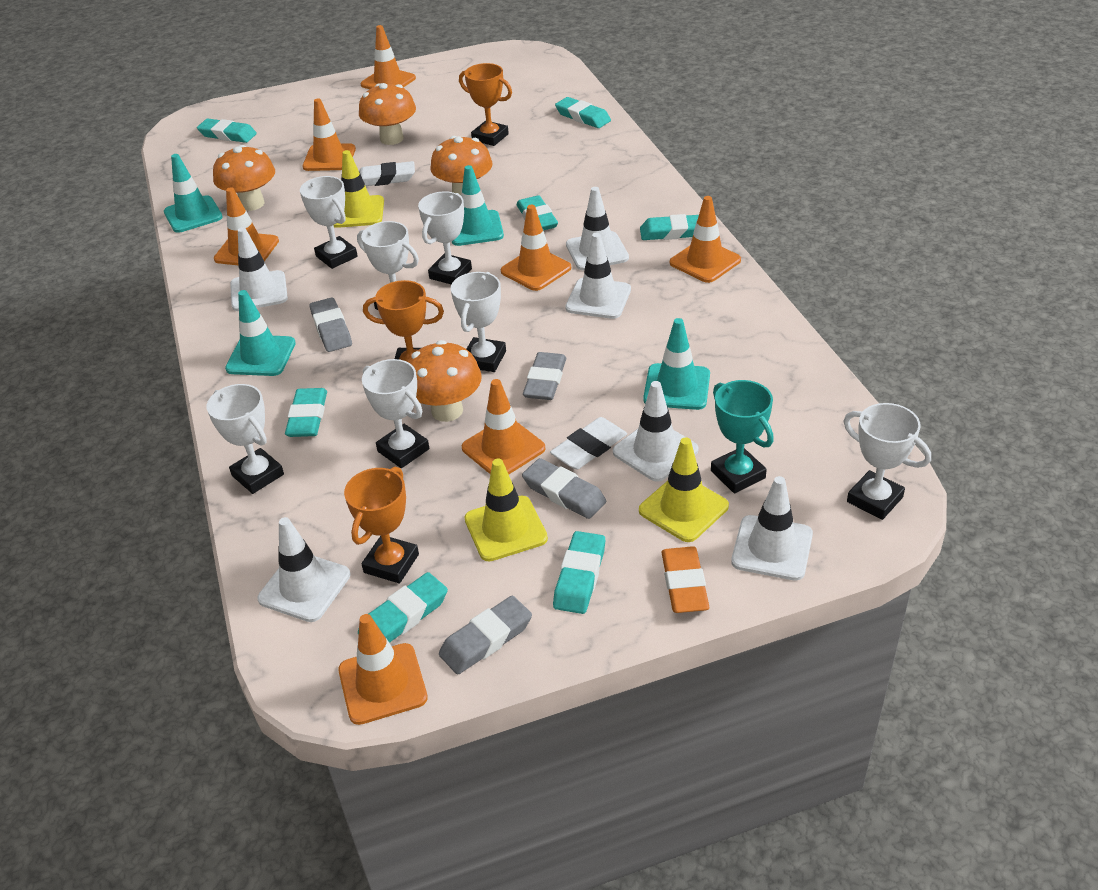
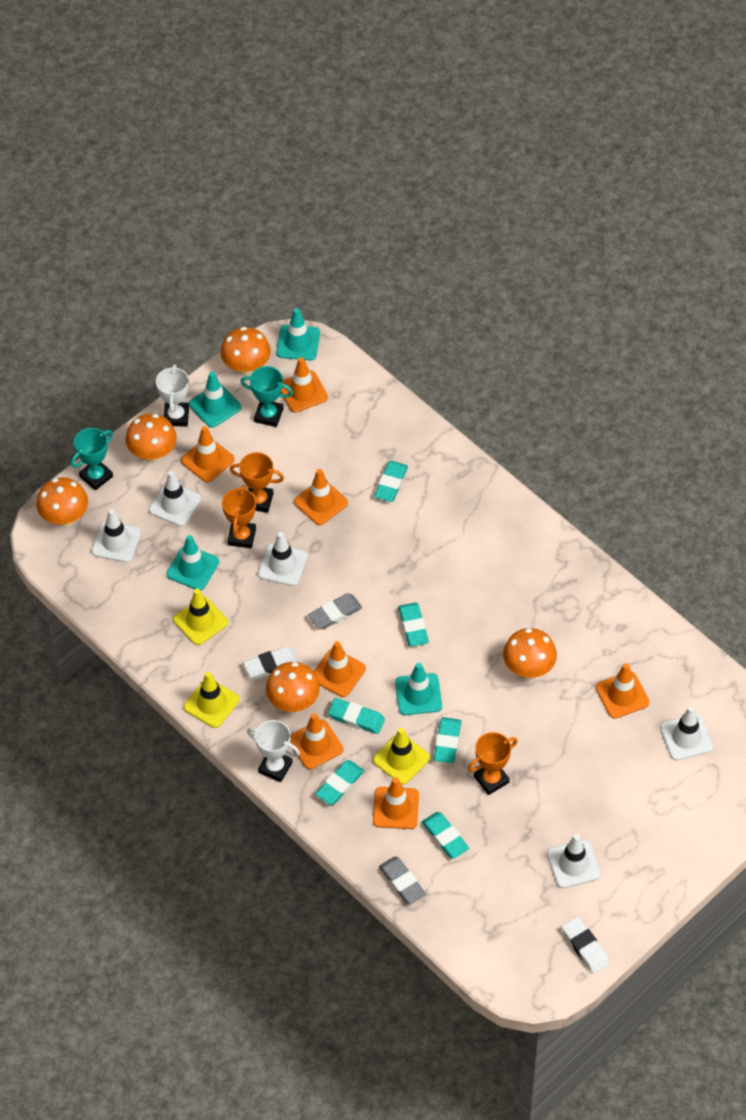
grey eraser: 4 -> 2
orange eraser: 1 -> 0
orange mushroom: 4 -> 5
turquoise eraser: 7 -> 6
turquoise trophy: 1 -> 2
white traffic cone: 6 -> 5
white trophy: 7 -> 2

